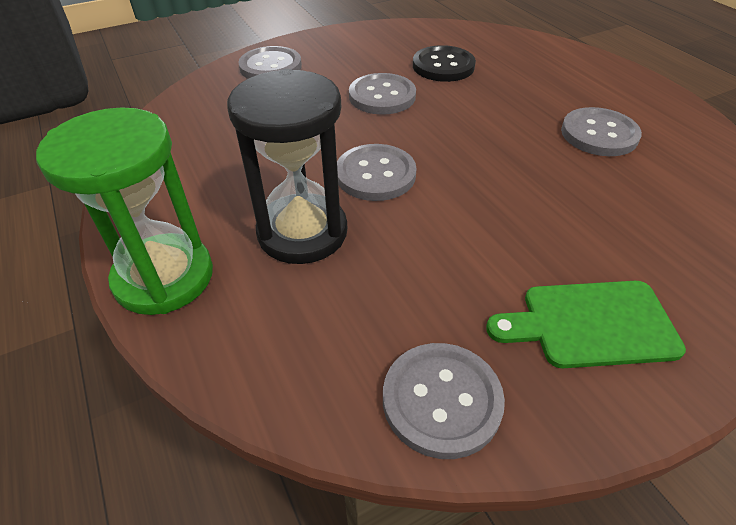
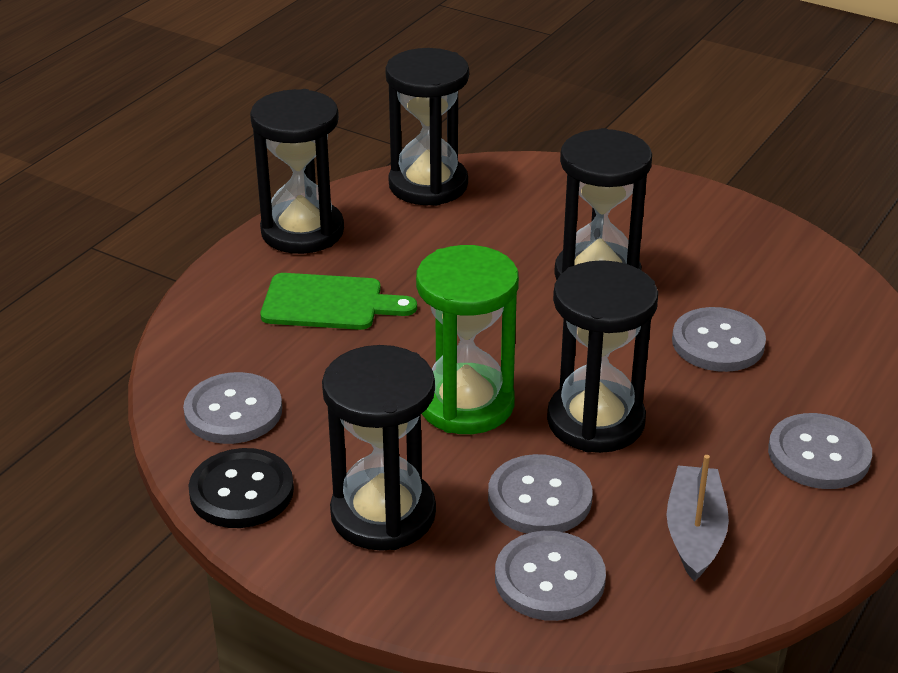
black hourglass: 1 -> 5
grey boat: 0 -> 1

